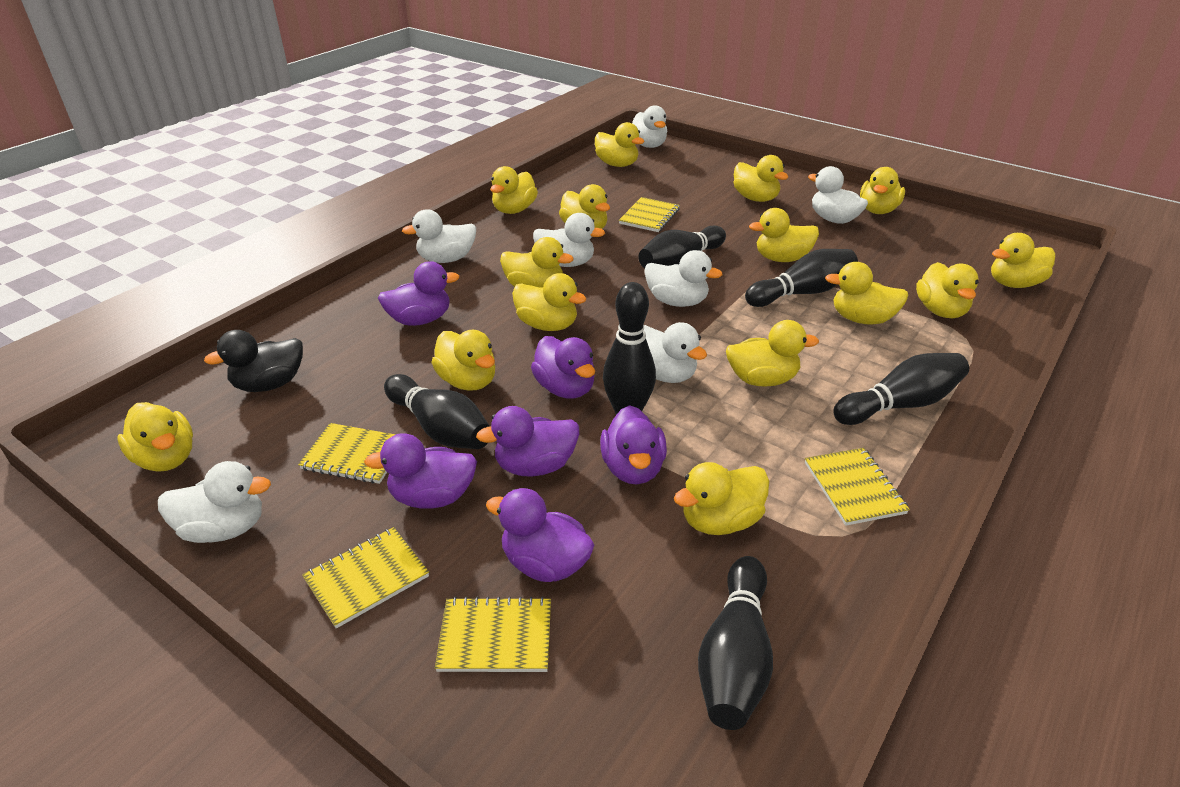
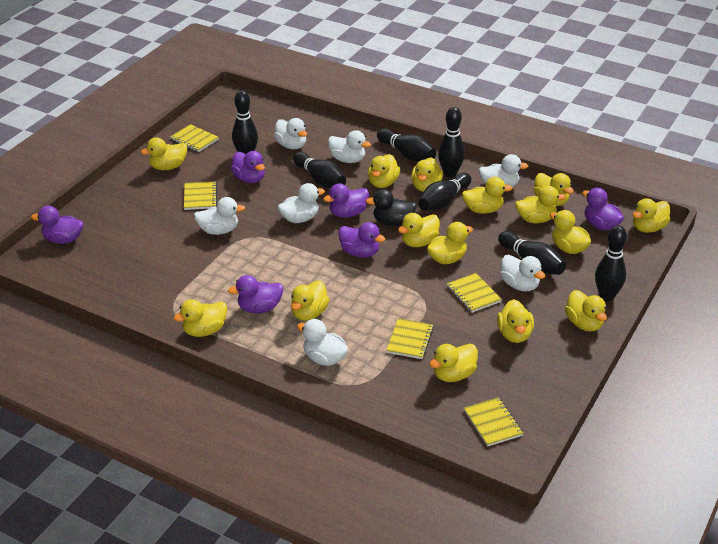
black bowling pin: 6 -> 7

